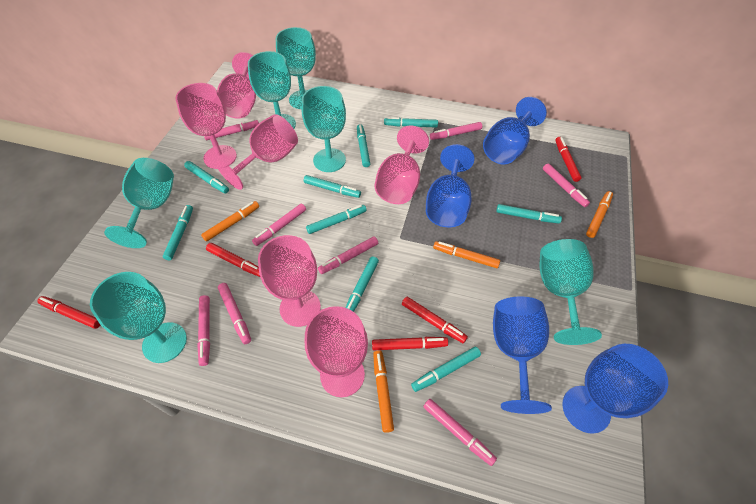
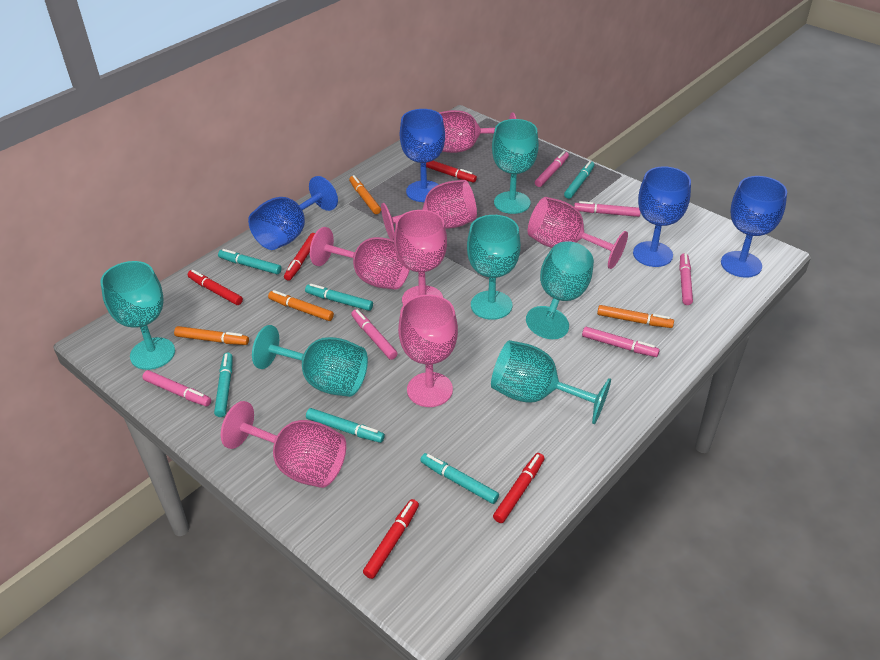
pink goblet: 6 -> 7
pink marker: 8 -> 6
turquoise marker: 9 -> 6

